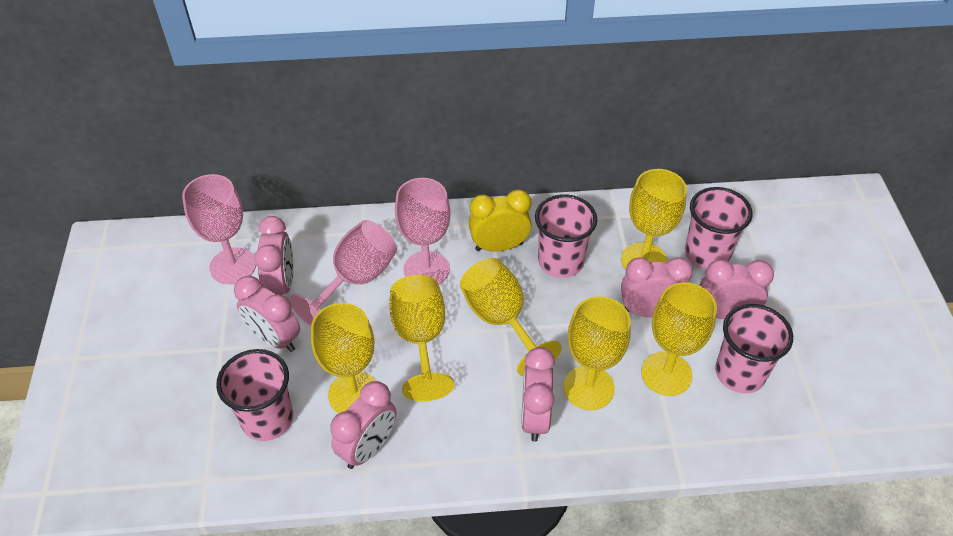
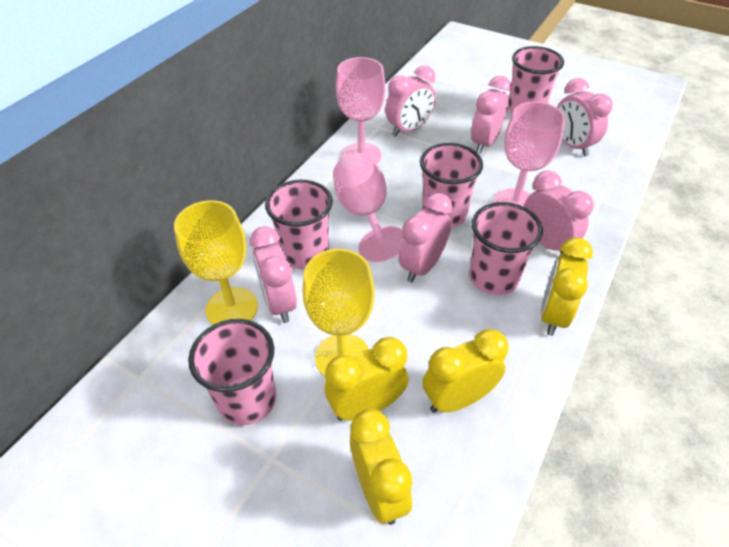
pink cup: 4 -> 5
yellow clock: 1 -> 4
yellow goblet: 6 -> 2

